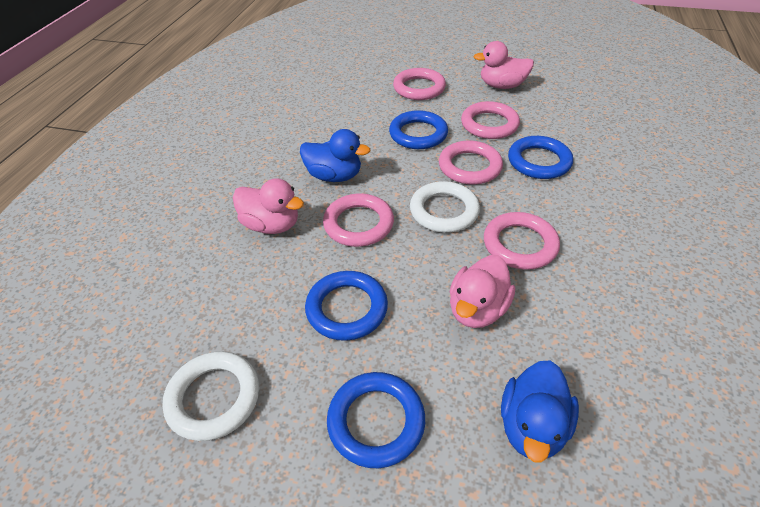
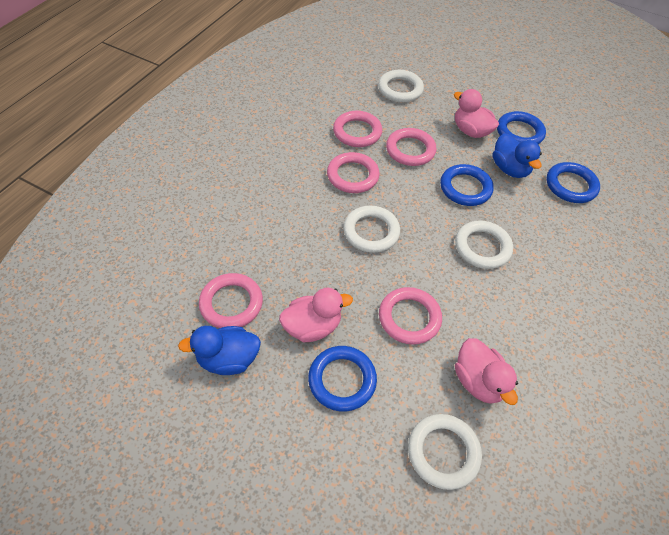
white ring: 2 -> 4

